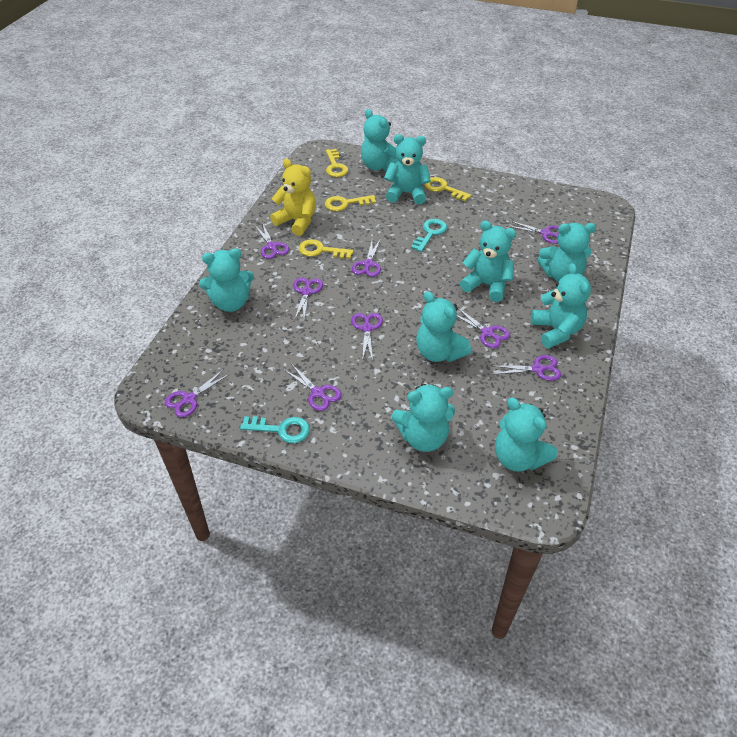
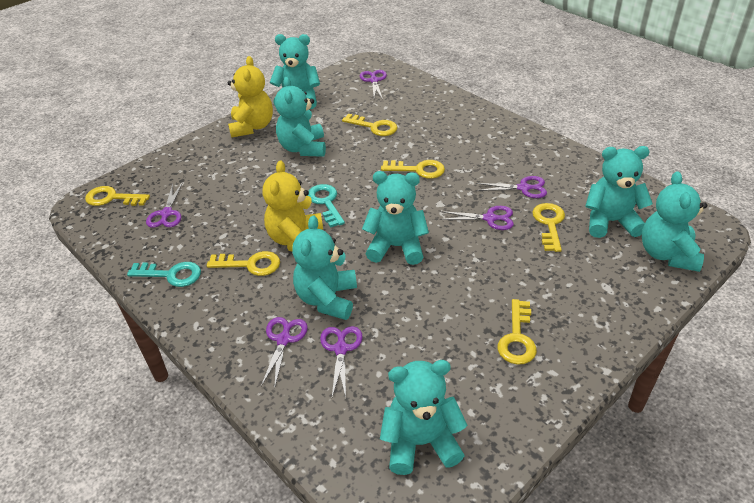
purple scissors: 9 -> 6
turquoise teddy bear: 9 -> 7
yellow key: 4 -> 6
yellow teddy bear: 1 -> 2

